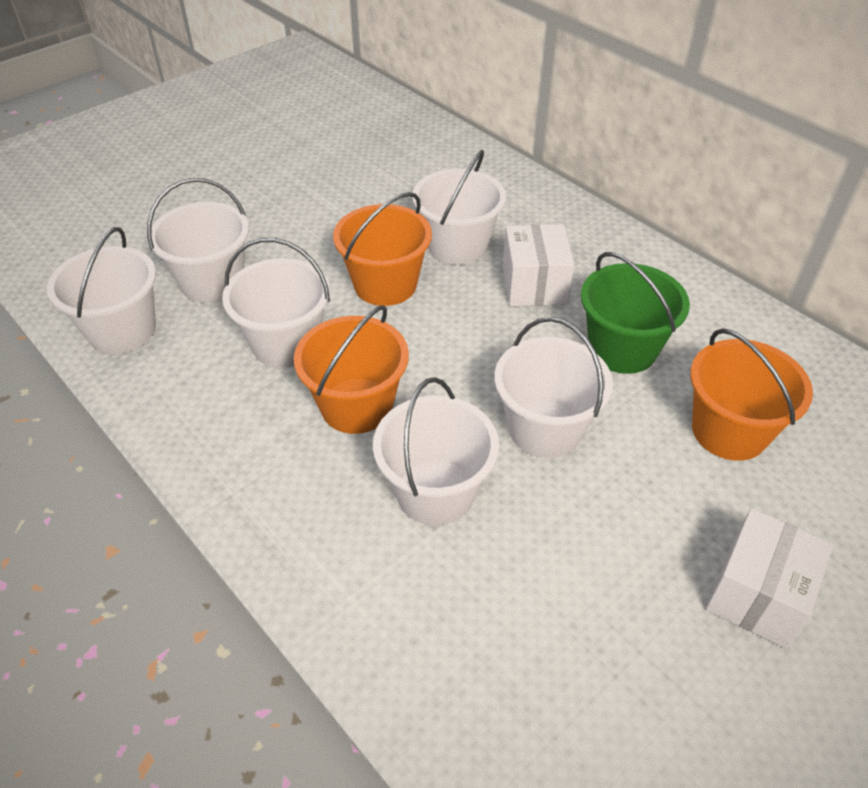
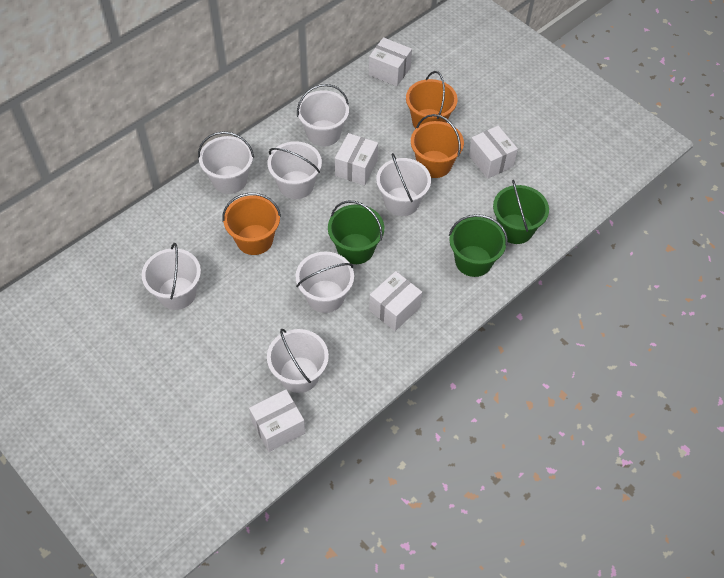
green bucket: 1 -> 3
white box: 2 -> 5
white bucket: 6 -> 7

